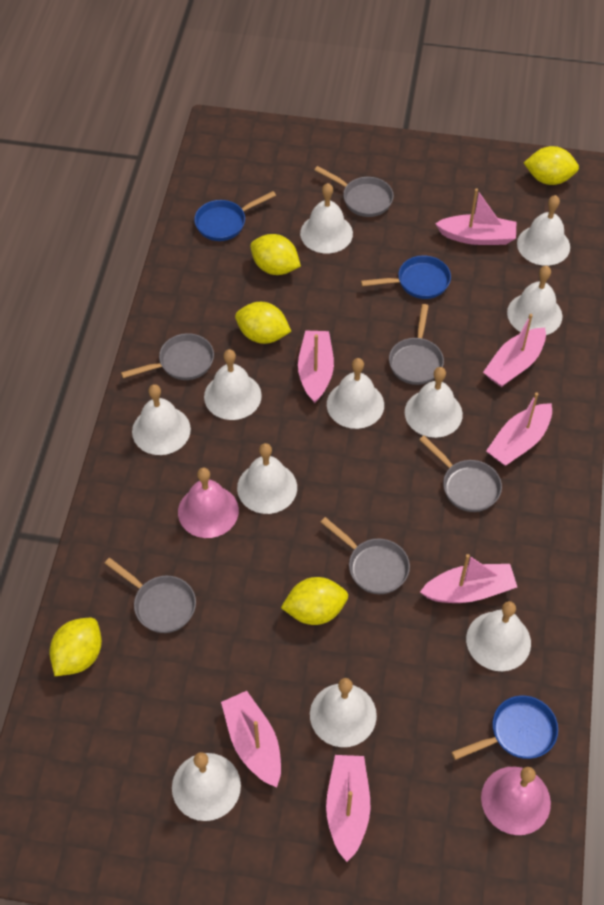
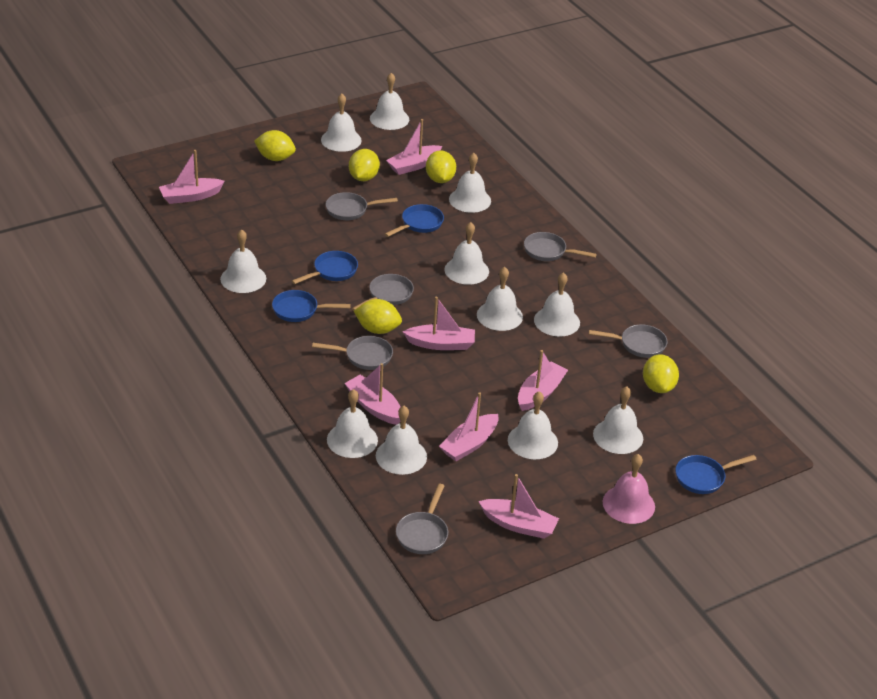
blue pan: 3 -> 4
pink bell: 2 -> 1

